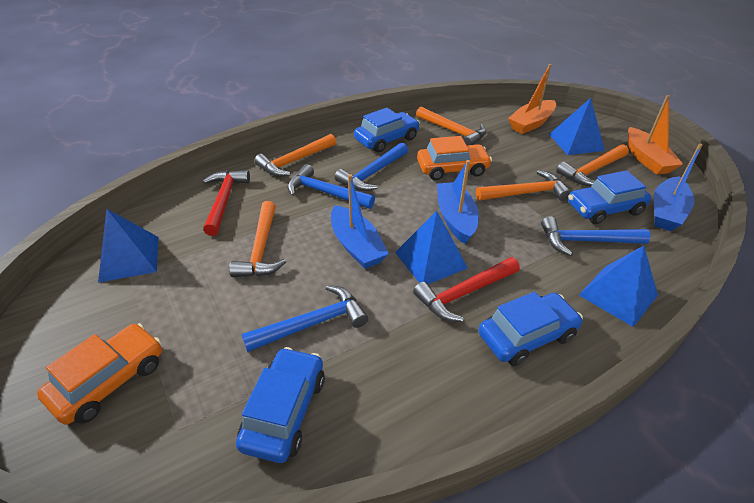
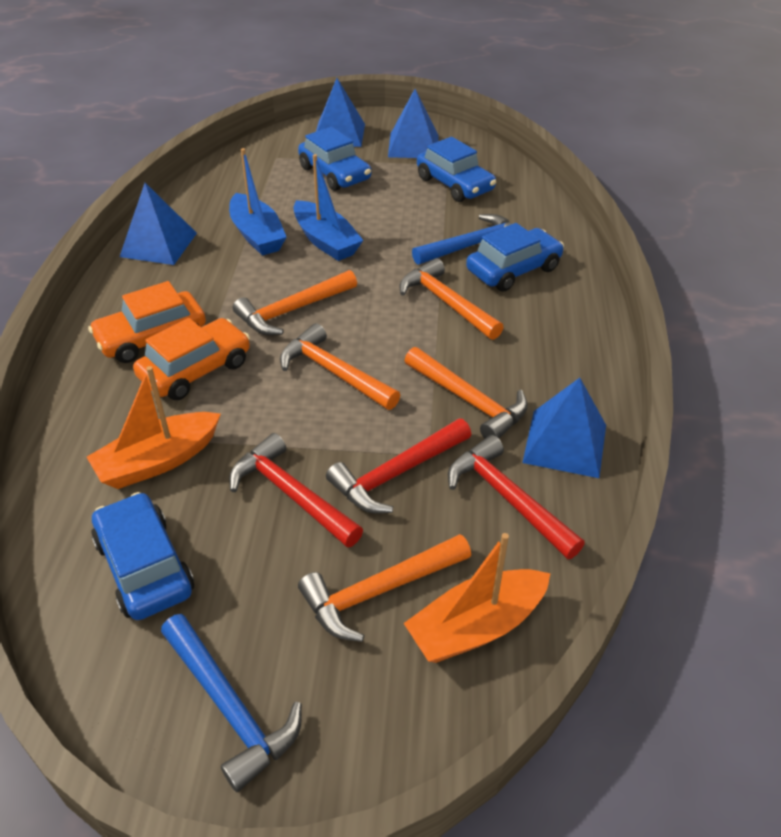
blue boat: 3 -> 2
blue hammer: 4 -> 2
red hammer: 2 -> 3

